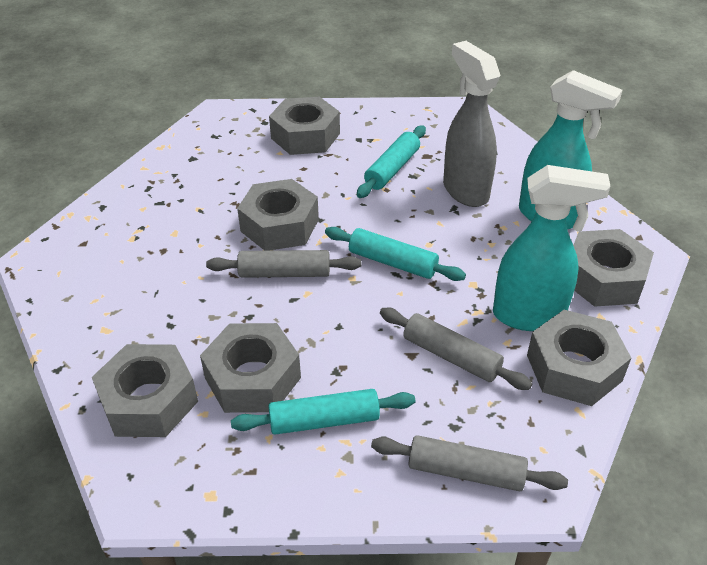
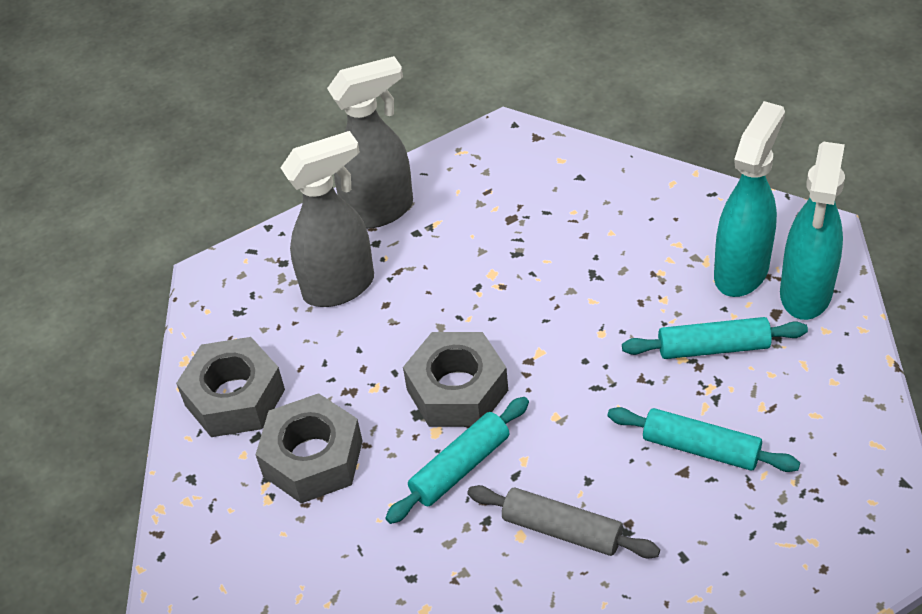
grey nut: 6 -> 3
grey rolling pin: 3 -> 1
grey spray bottle: 1 -> 2

